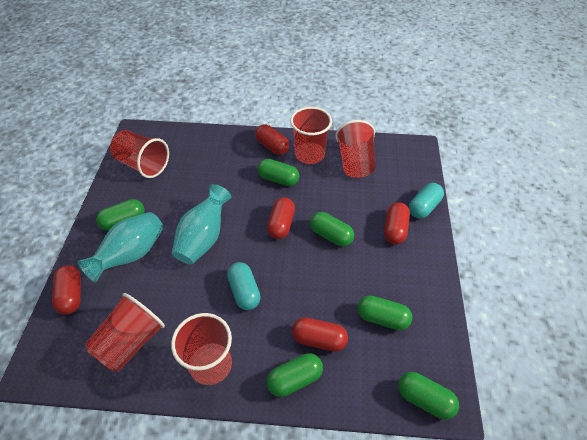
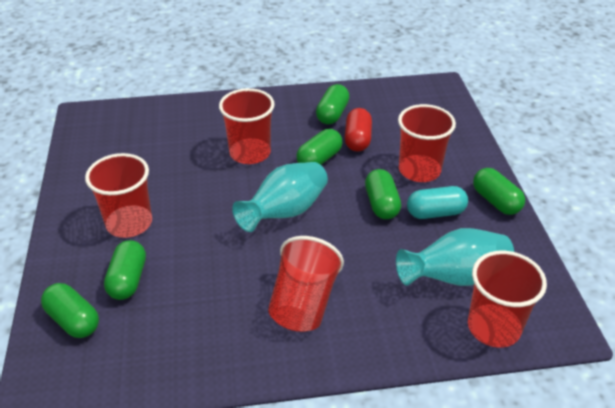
red capsule: 5 -> 1
turquoise capsule: 2 -> 1

